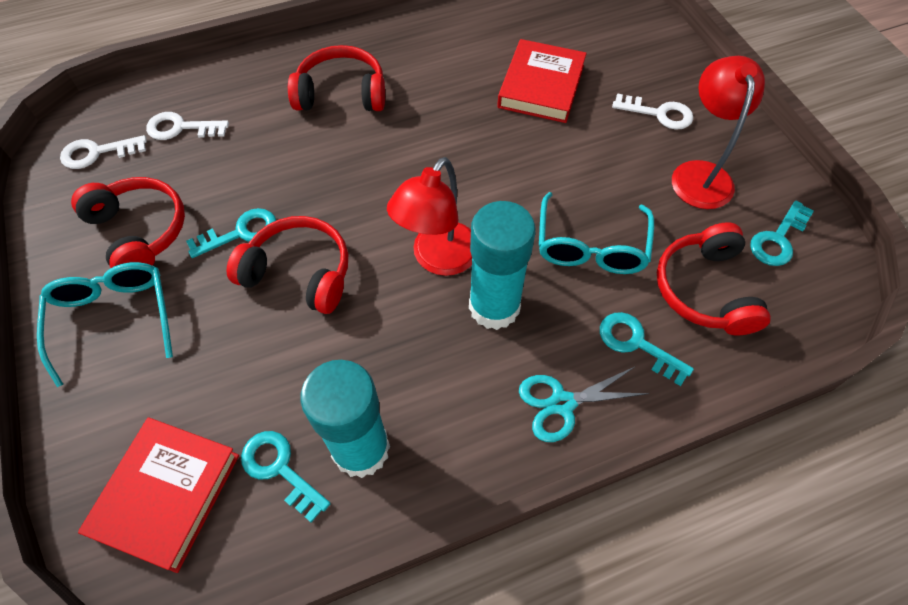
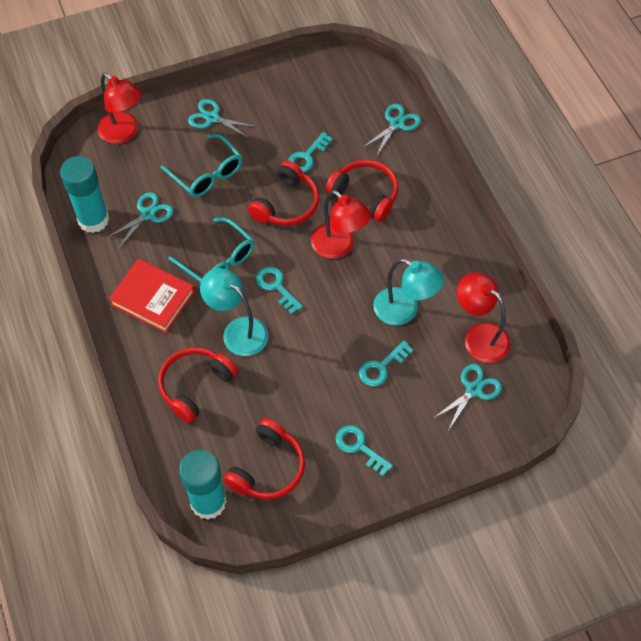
red book: 2 -> 1
red lamp: 2 -> 3
turquoise lamp: 0 -> 2
turquoise scissors: 1 -> 4
white key: 3 -> 0

